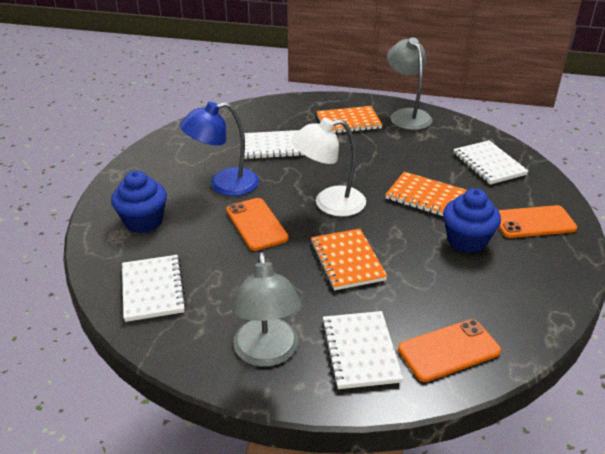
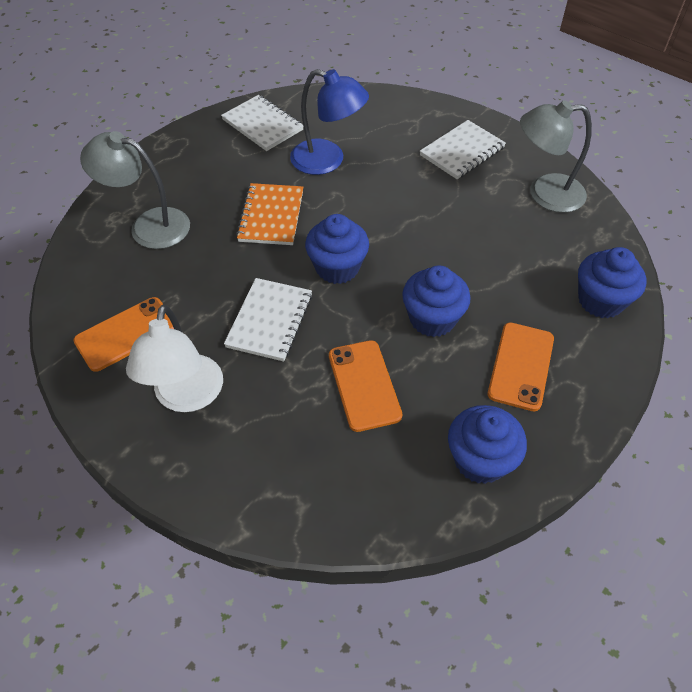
blue cupcake: 2 -> 4
orange notebook: 3 -> 1
white notebook: 4 -> 3

